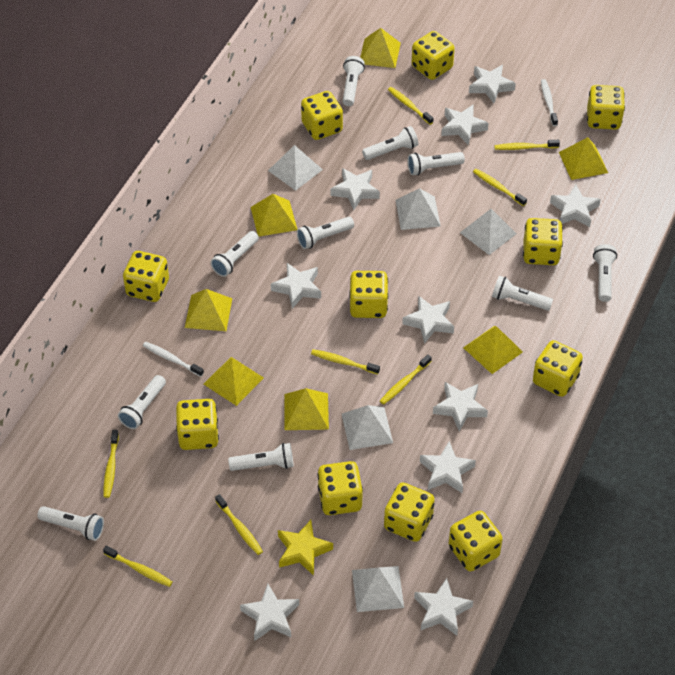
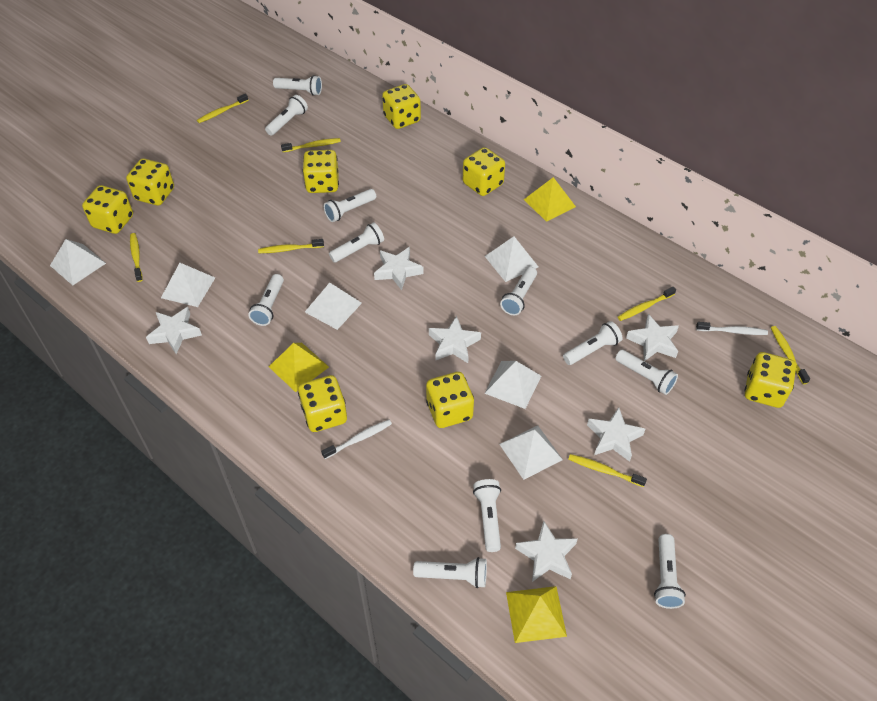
white flashlight: 10 -> 11
white pyramid: 5 -> 6
white star: 10 -> 6
yellow dice: 11 -> 8
yellow pyramid: 7 -> 3
yellow star: 1 -> 0
yellow toothbrush: 8 -> 7

